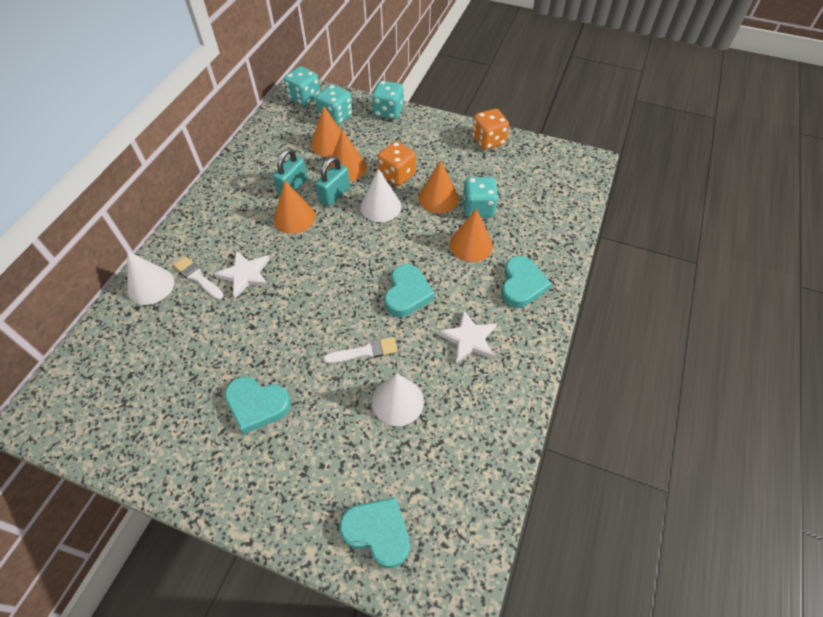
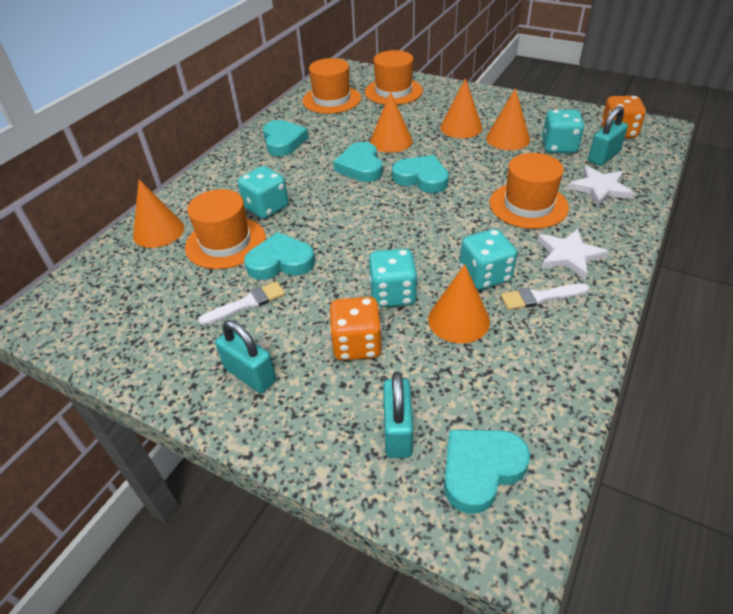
orange hat: 0 -> 4
turquoise heart: 4 -> 5
turquoise padlock: 2 -> 3
white cone: 3 -> 0

